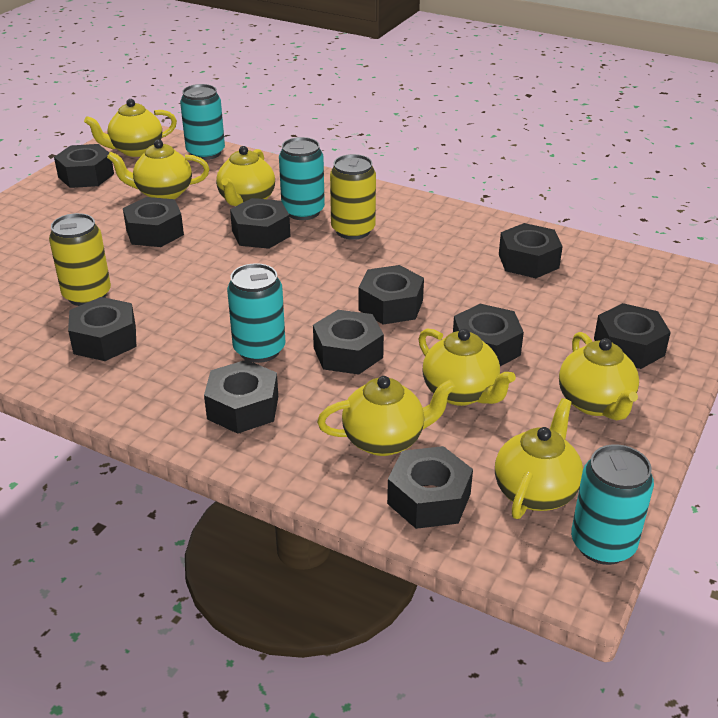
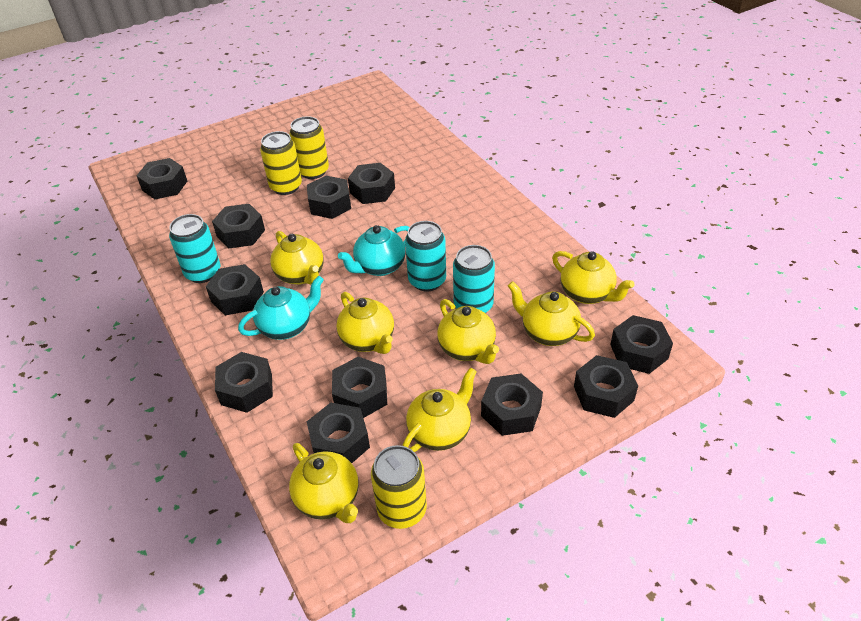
turquoise can: 4 -> 3
turquoise teapot: 0 -> 2
yellow can: 2 -> 3

